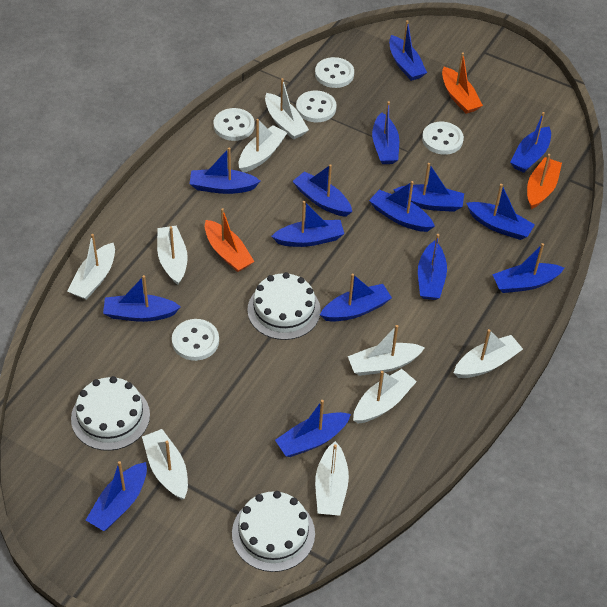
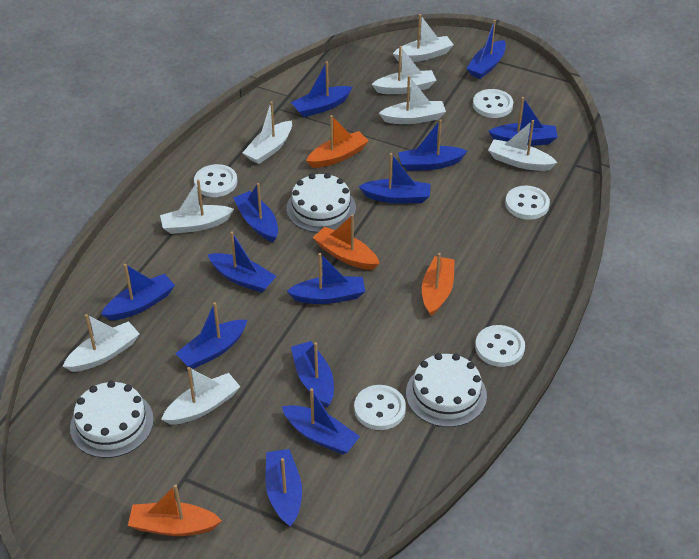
blue boat: 15 -> 13
orange boat: 3 -> 4
white boat: 9 -> 8

